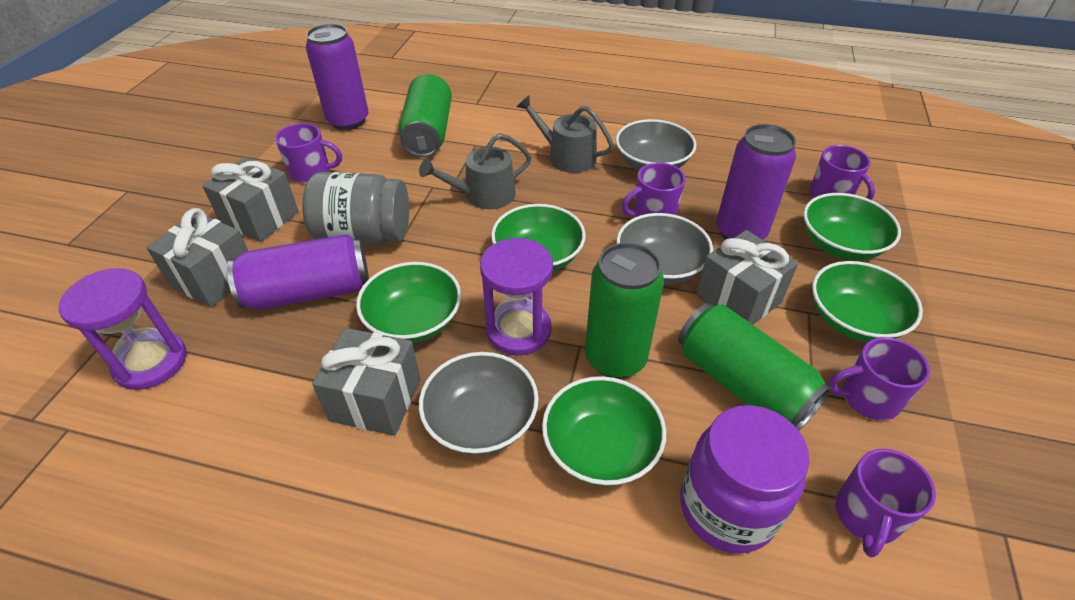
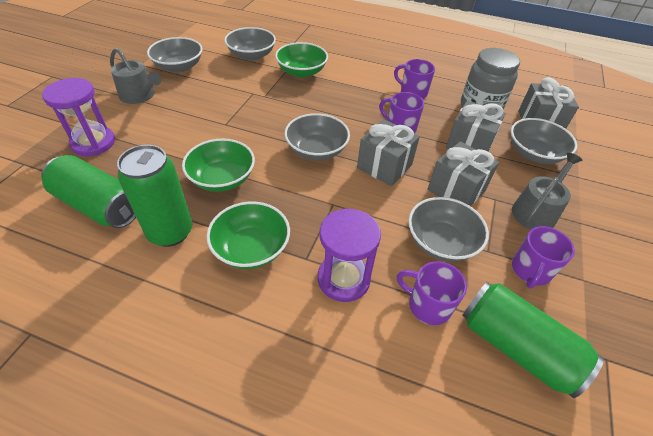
green bowl: 5 -> 3
grey bowl: 3 -> 5
purple can: 3 -> 0
purple jar: 1 -> 0
purple mug: 5 -> 4

